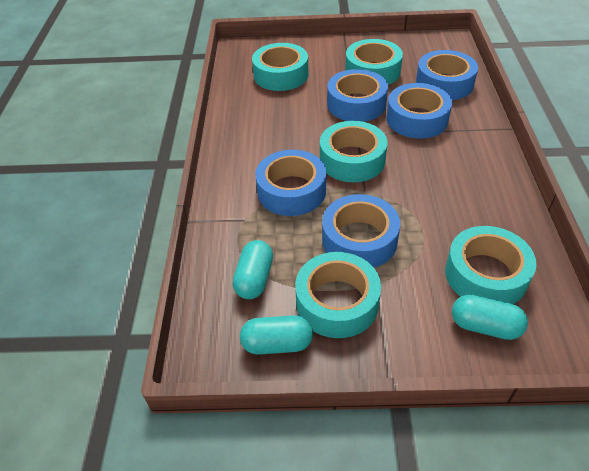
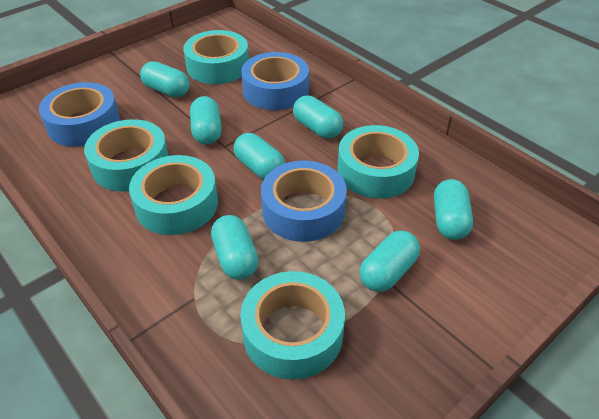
blue tape: 5 -> 3
turquoise capsule: 3 -> 7

